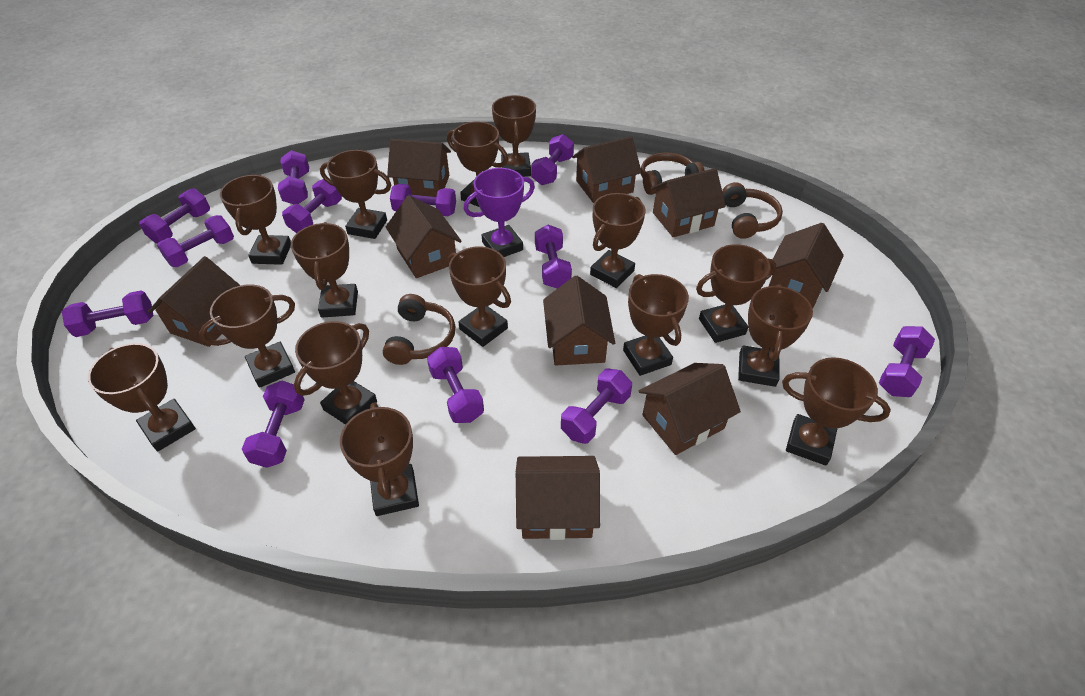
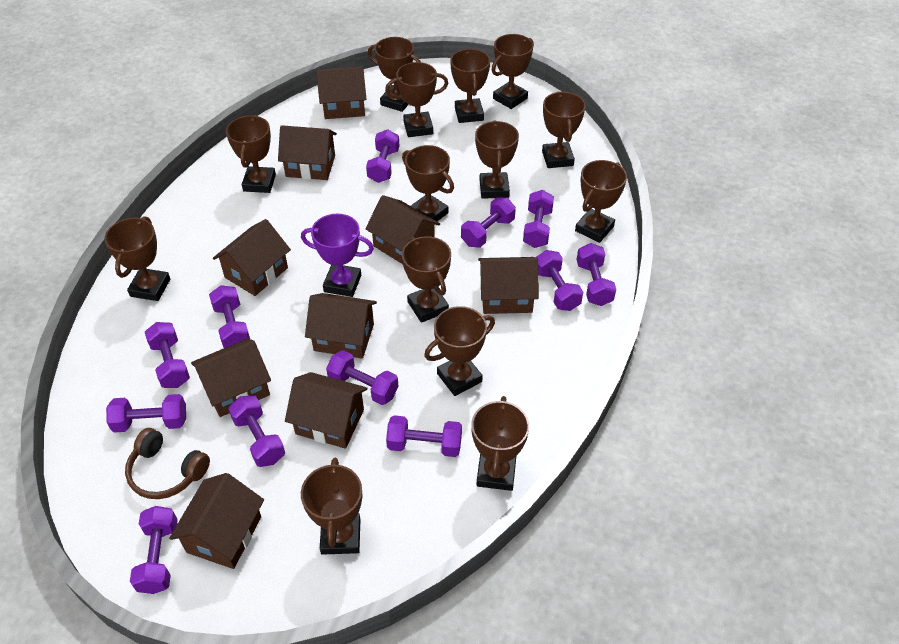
brown headphones: 3 -> 1
brown trophy: 15 -> 14

